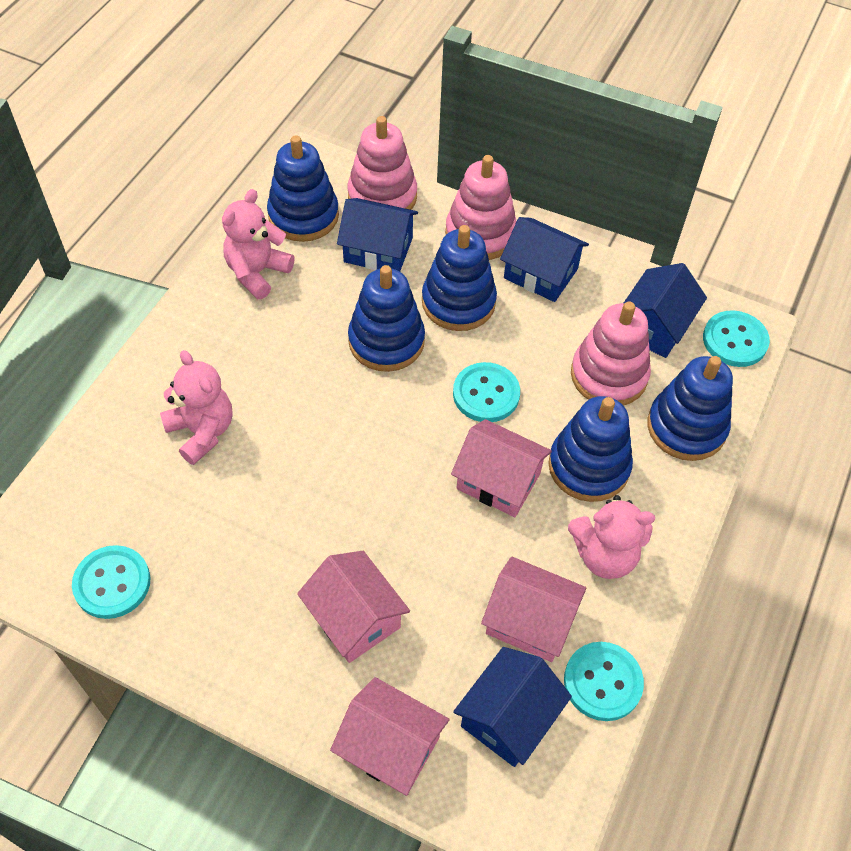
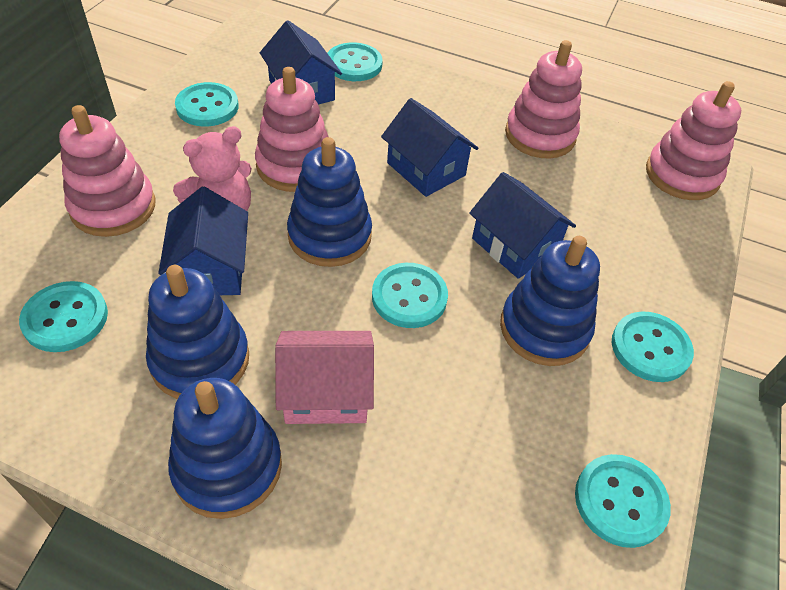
blue stacking toy: 5 -> 4
pink house: 4 -> 1
pink stacking toy: 3 -> 4
pink teddy bear: 3 -> 1
turquoise button: 4 -> 6

